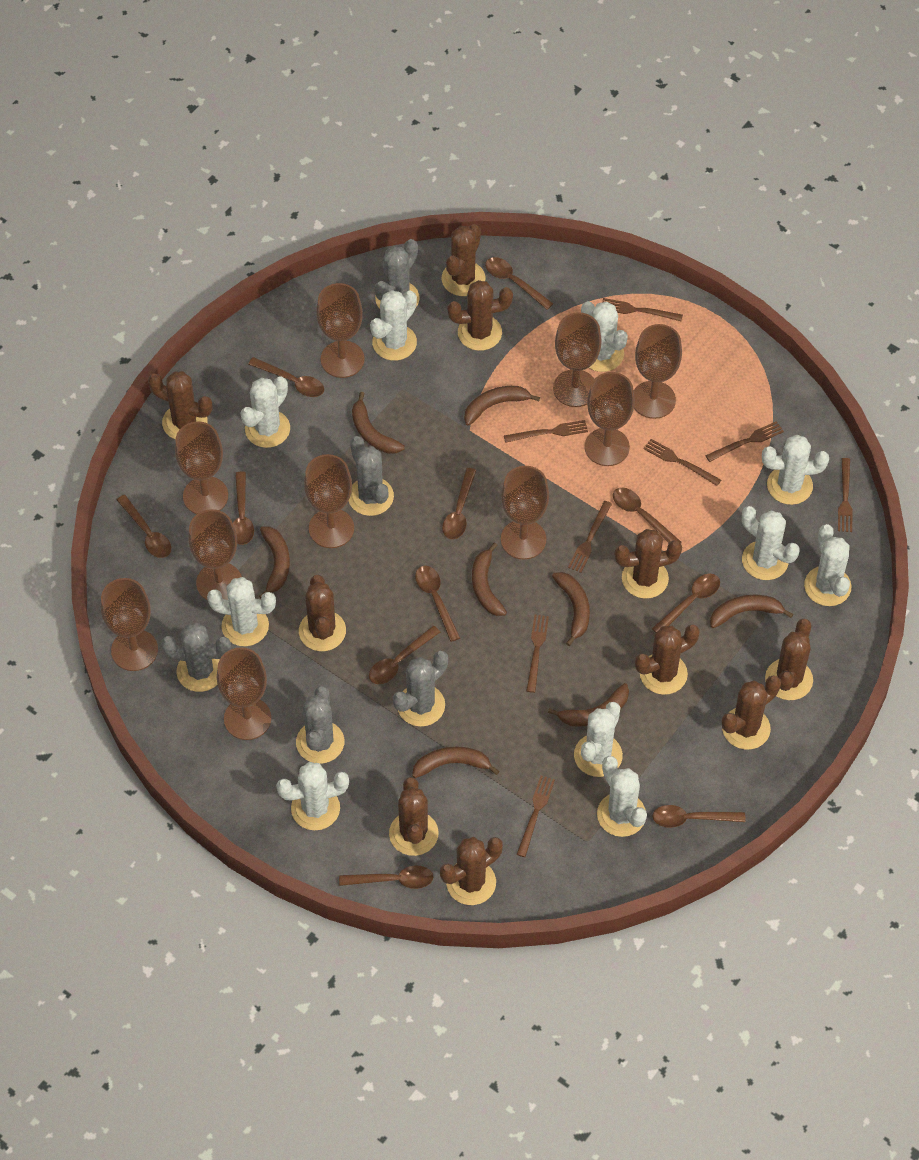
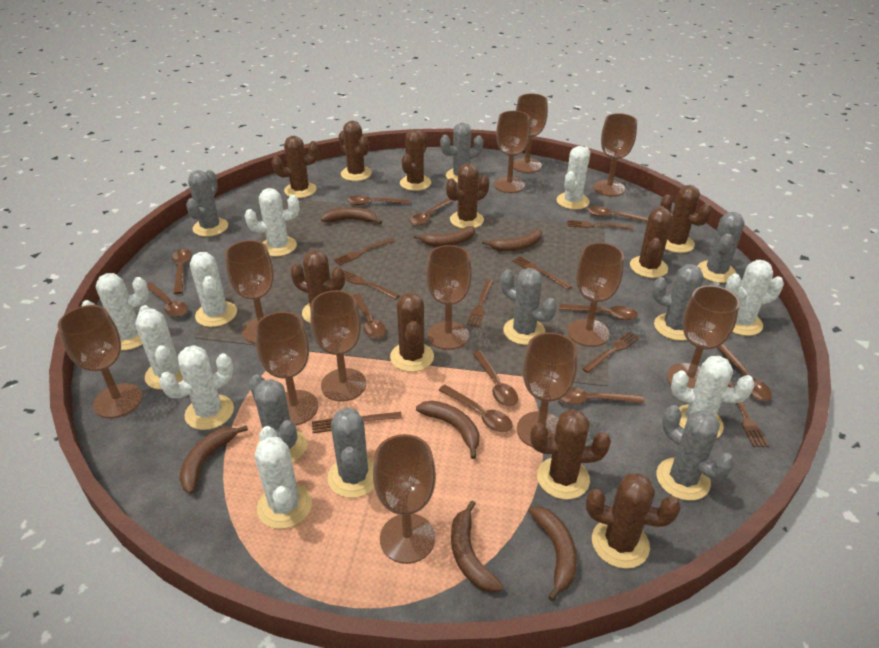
brown banana: 8 -> 7
brown goblet: 10 -> 12
grey cactus: 5 -> 8
white cactus: 10 -> 9

